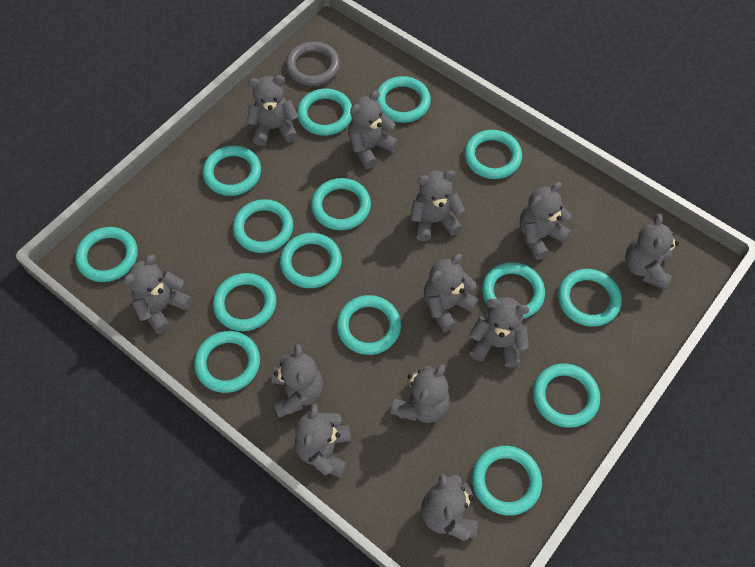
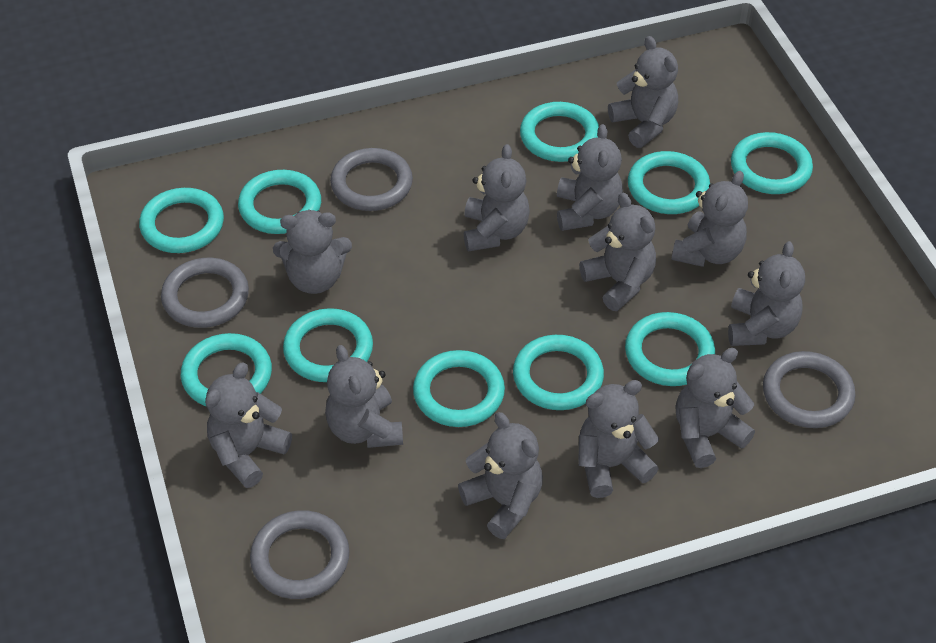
grey ring: 1 -> 4
turquoise ring: 15 -> 10

